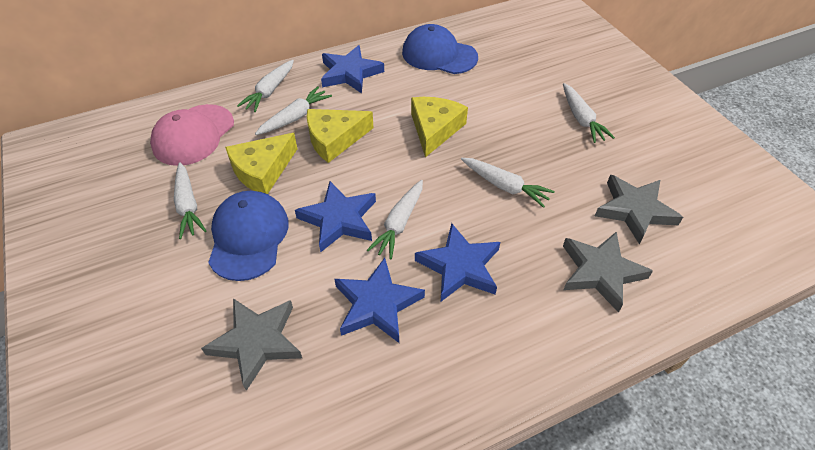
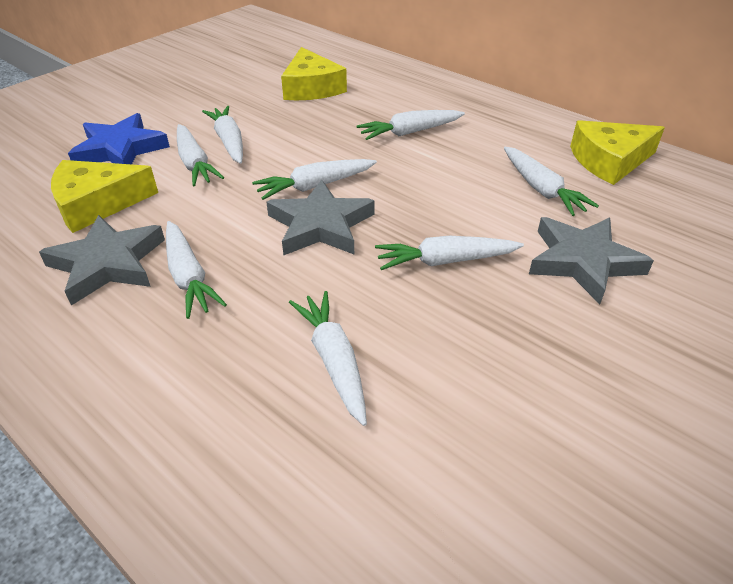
blue cap: 2 -> 0
blue star: 4 -> 1
pink cap: 1 -> 0
white carrot: 6 -> 8

